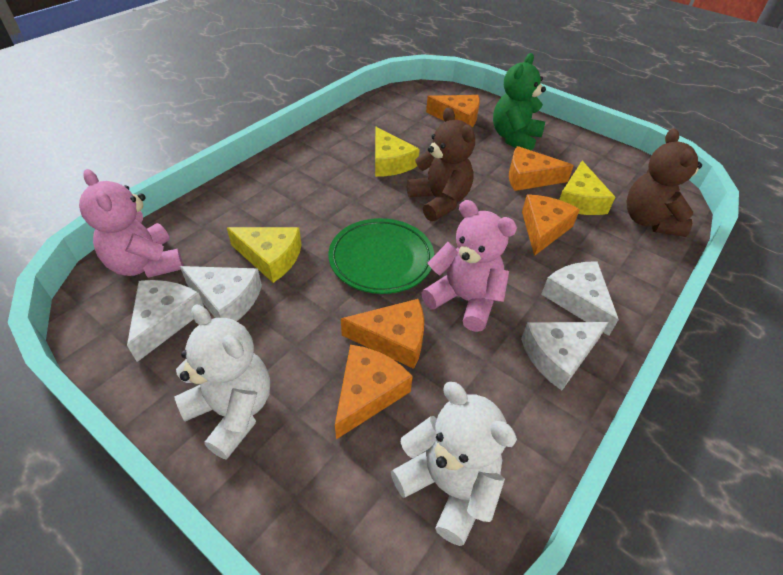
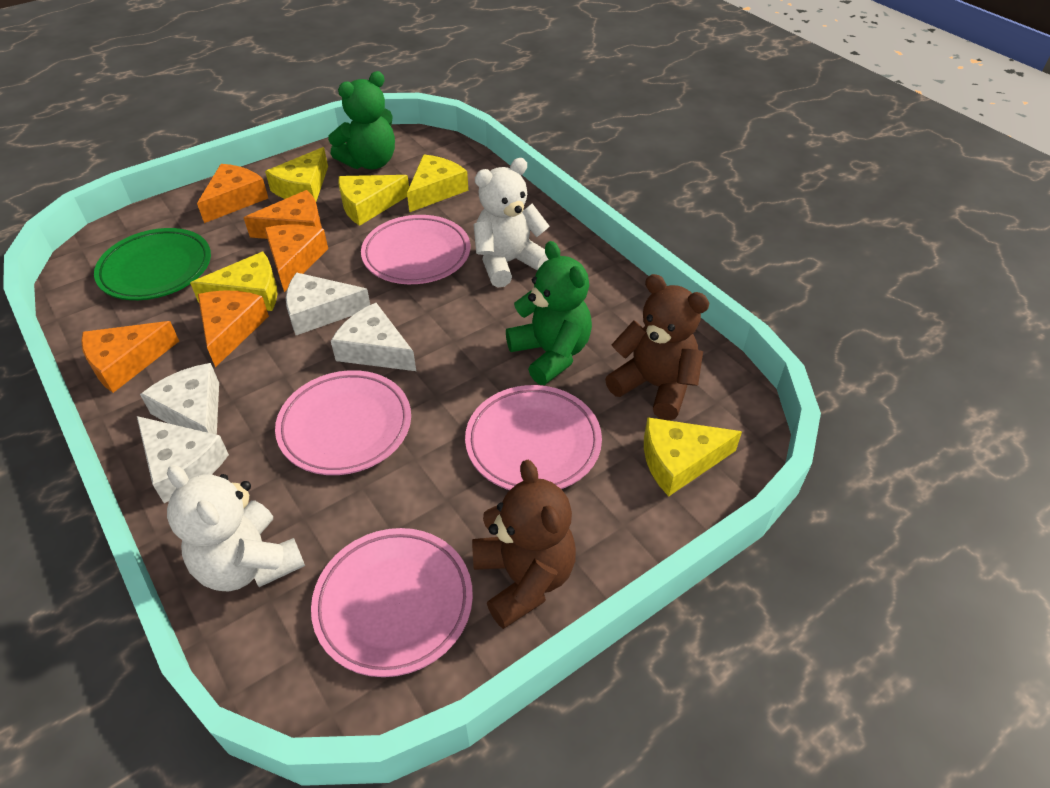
green teddy bear: 1 -> 2
pink plate: 0 -> 4
pink teddy bear: 2 -> 0
yellow cheese: 3 -> 5

